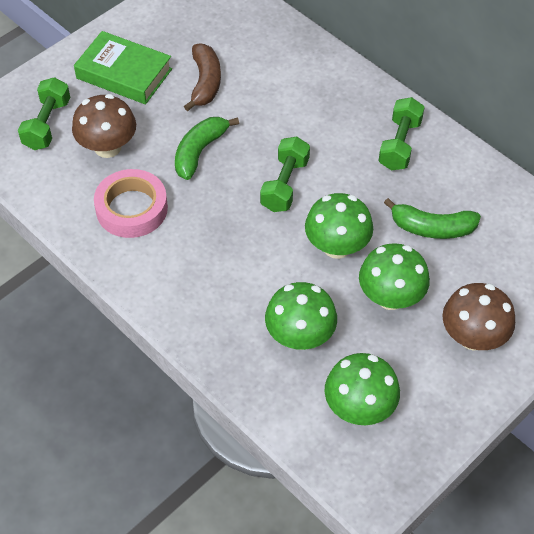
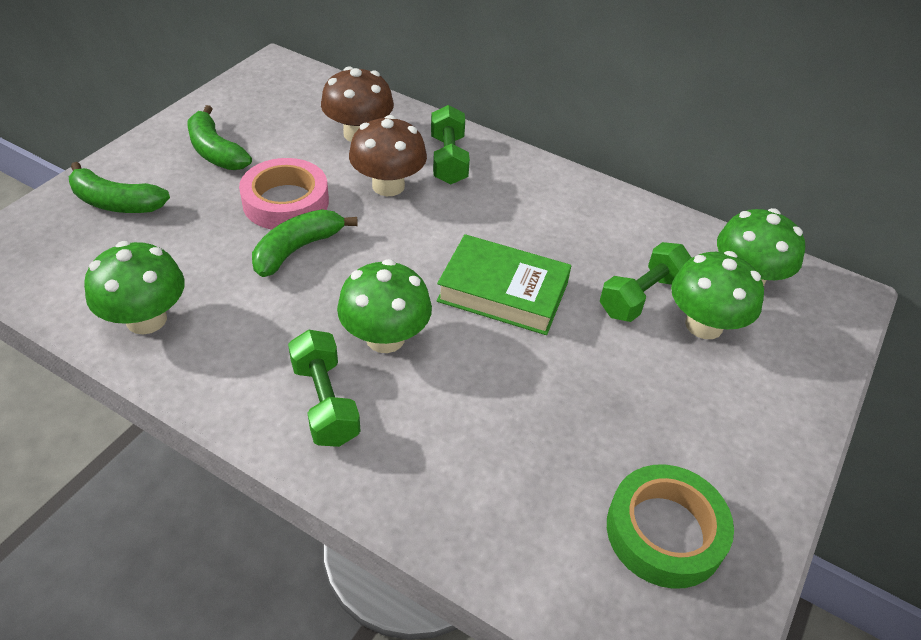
brown banana: 1 -> 0
green banana: 2 -> 3
green tape: 0 -> 1

